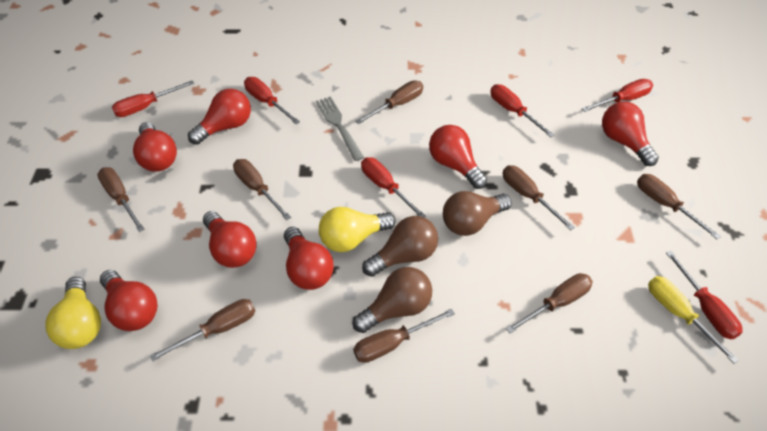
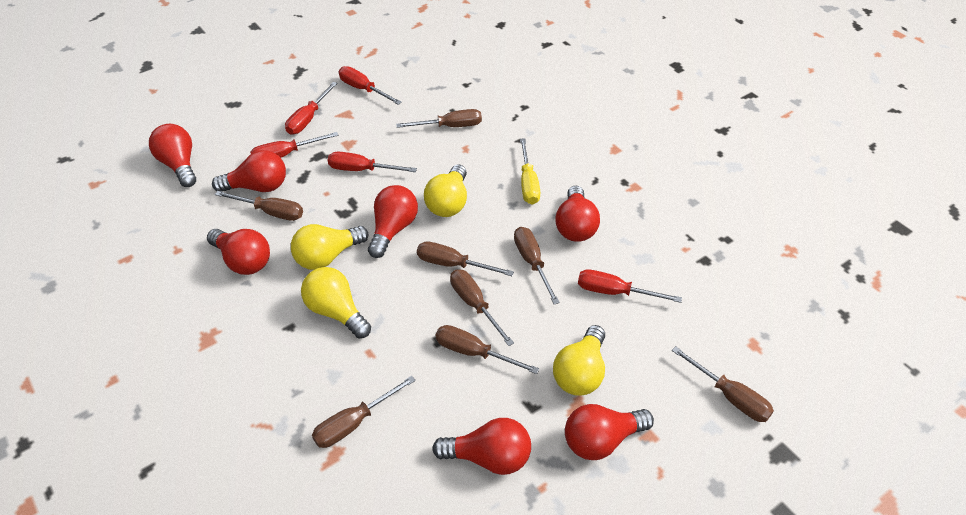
brown light bulb: 3 -> 0
grey fork: 1 -> 0
red screwdriver: 6 -> 5
yellow light bulb: 2 -> 4

